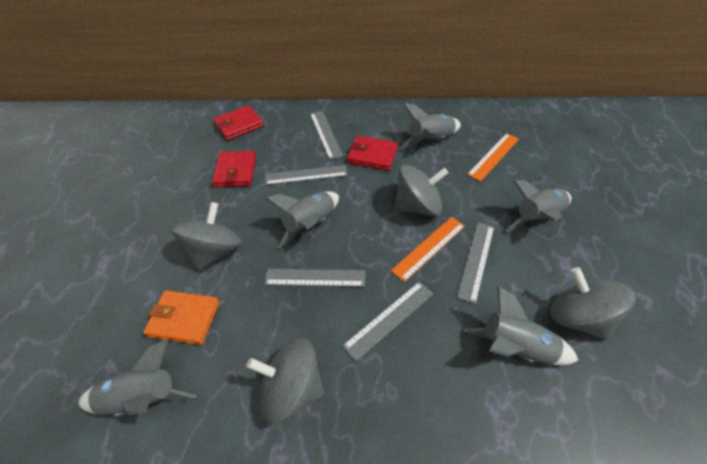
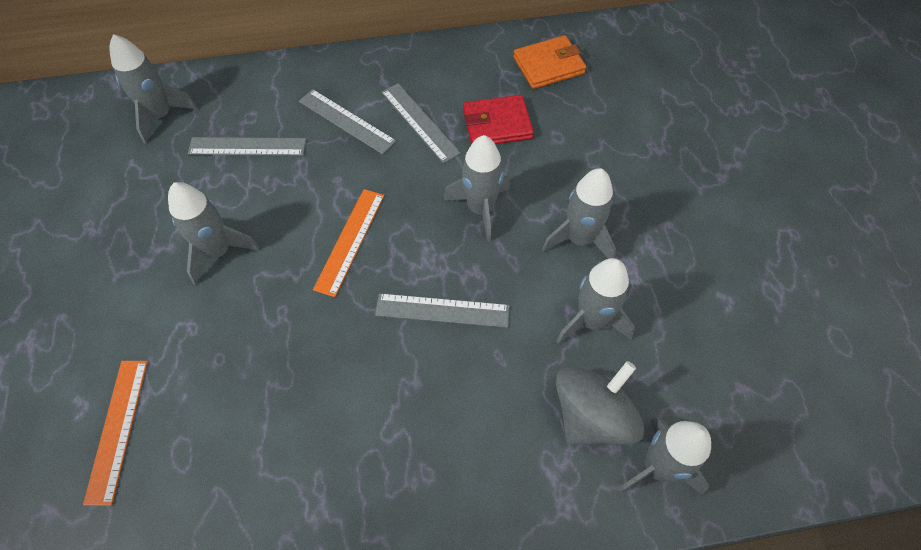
grey rocket: 5 -> 6
grey ruler: 5 -> 4
grey spinning top: 4 -> 1
red wallet: 3 -> 1

